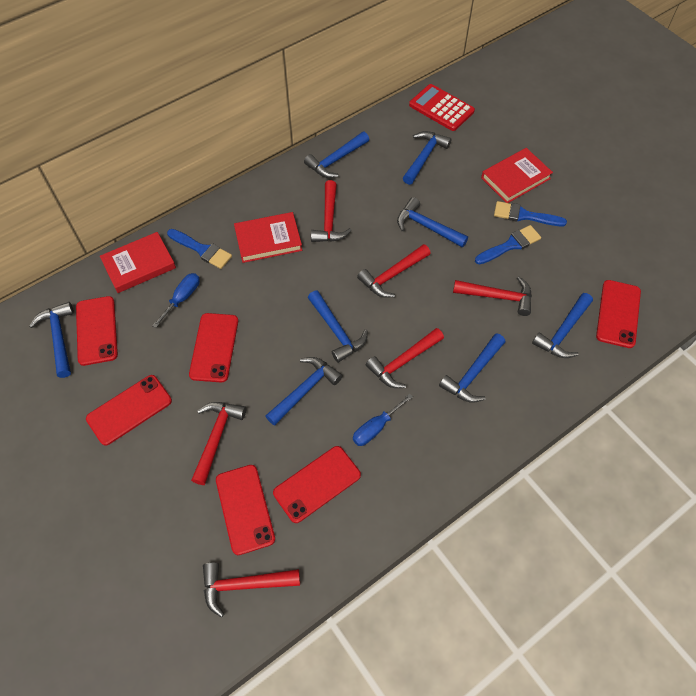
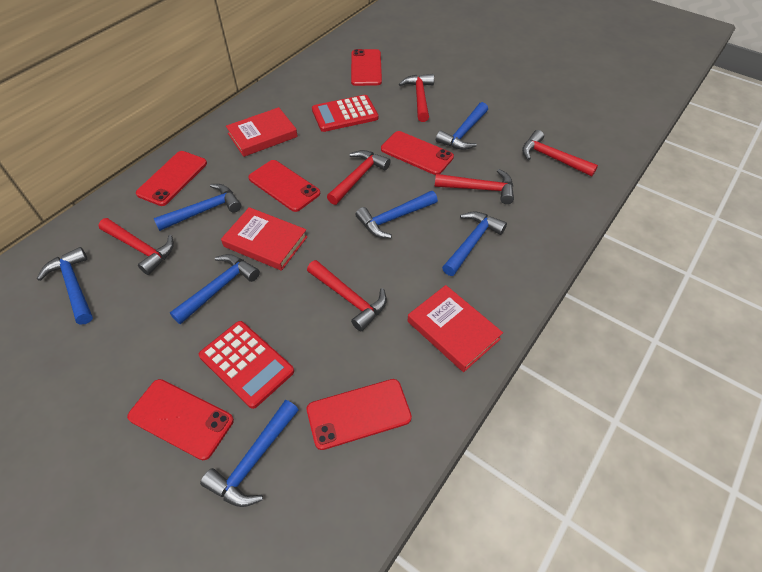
blue brush: 3 -> 0
blue hammer: 8 -> 7
blue screwdriver: 2 -> 0
red calculator: 1 -> 2

